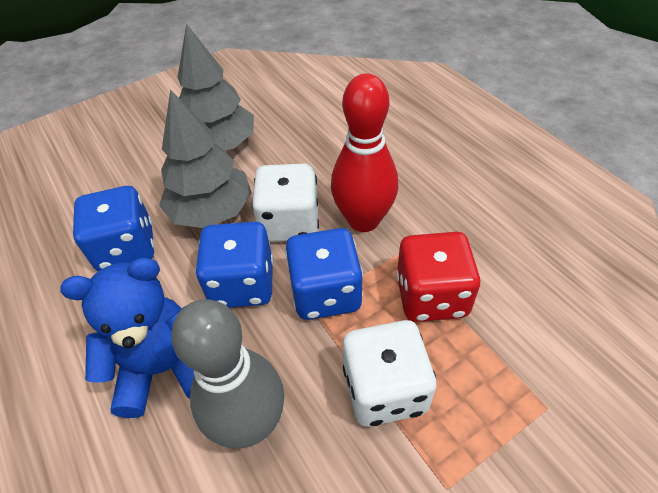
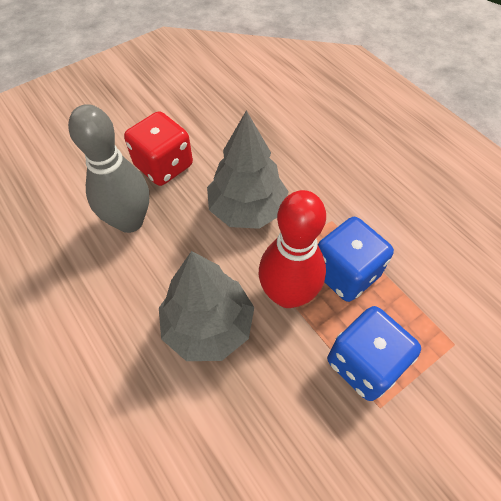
blue dice: 3 -> 2
blue teddy bear: 1 -> 0
white dice: 2 -> 0

